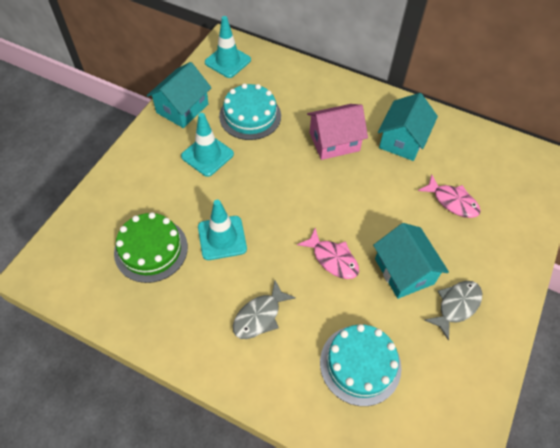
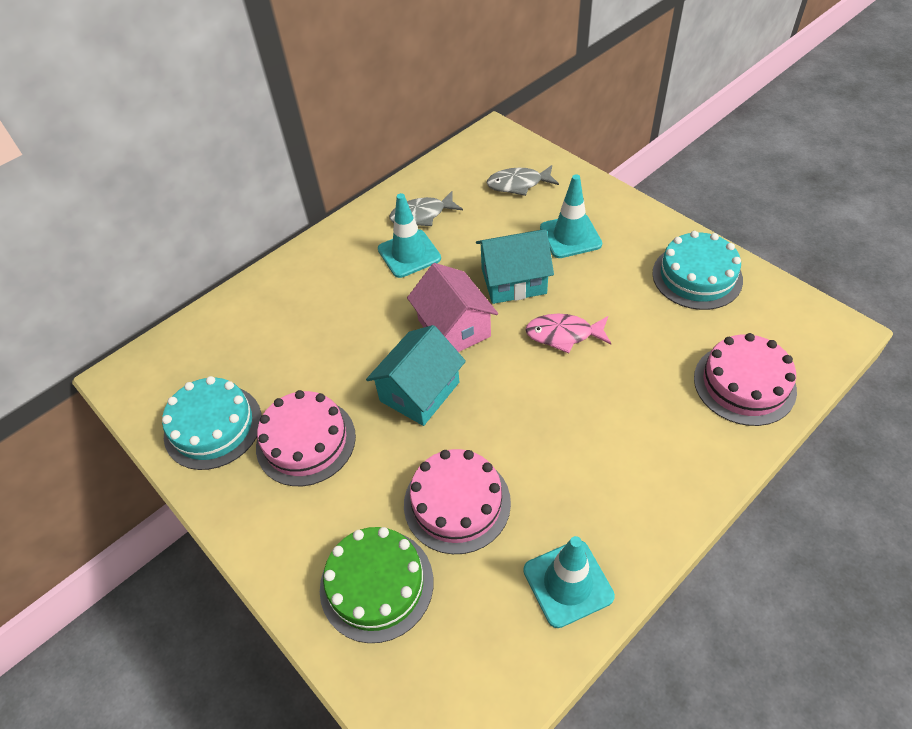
pink cake: 0 -> 3
pink fish: 2 -> 1
turquoise house: 3 -> 2

